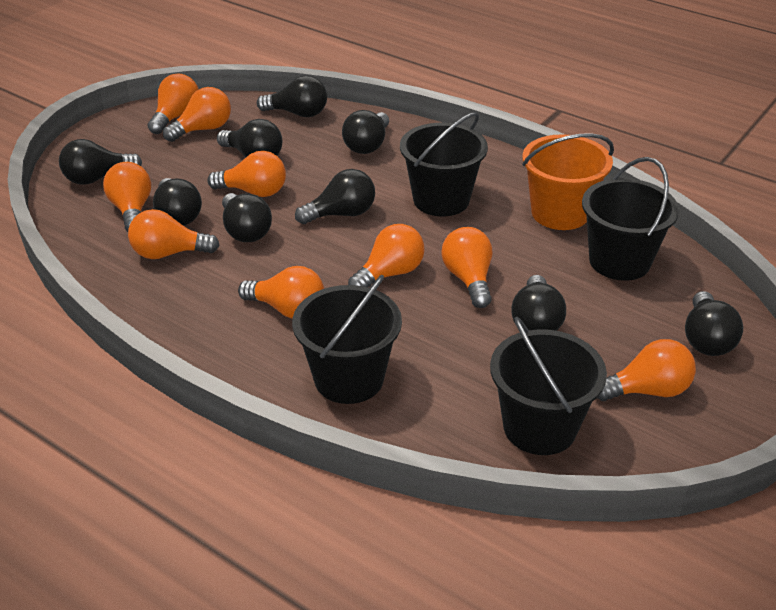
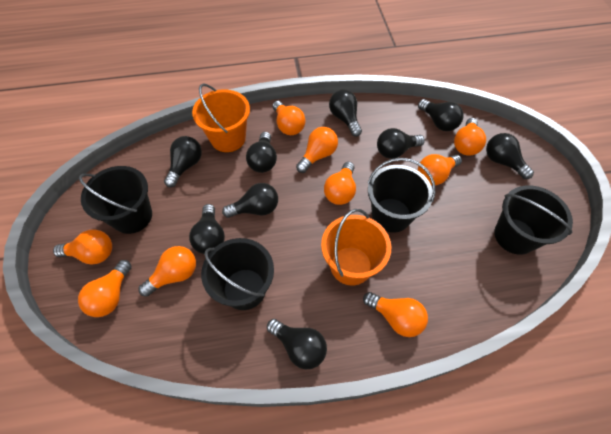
orange bucket: 1 -> 2

